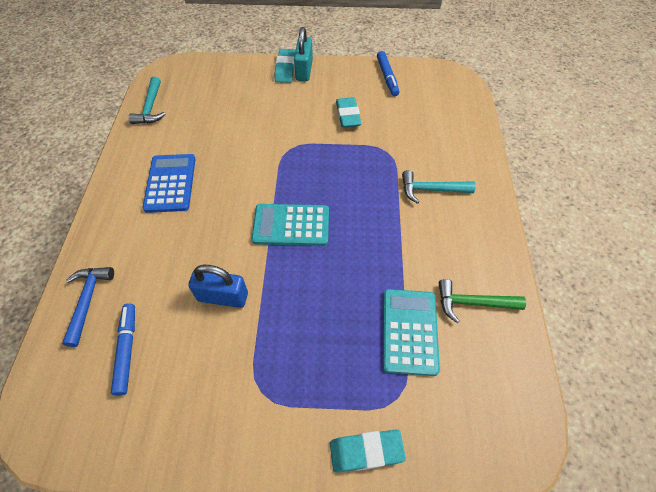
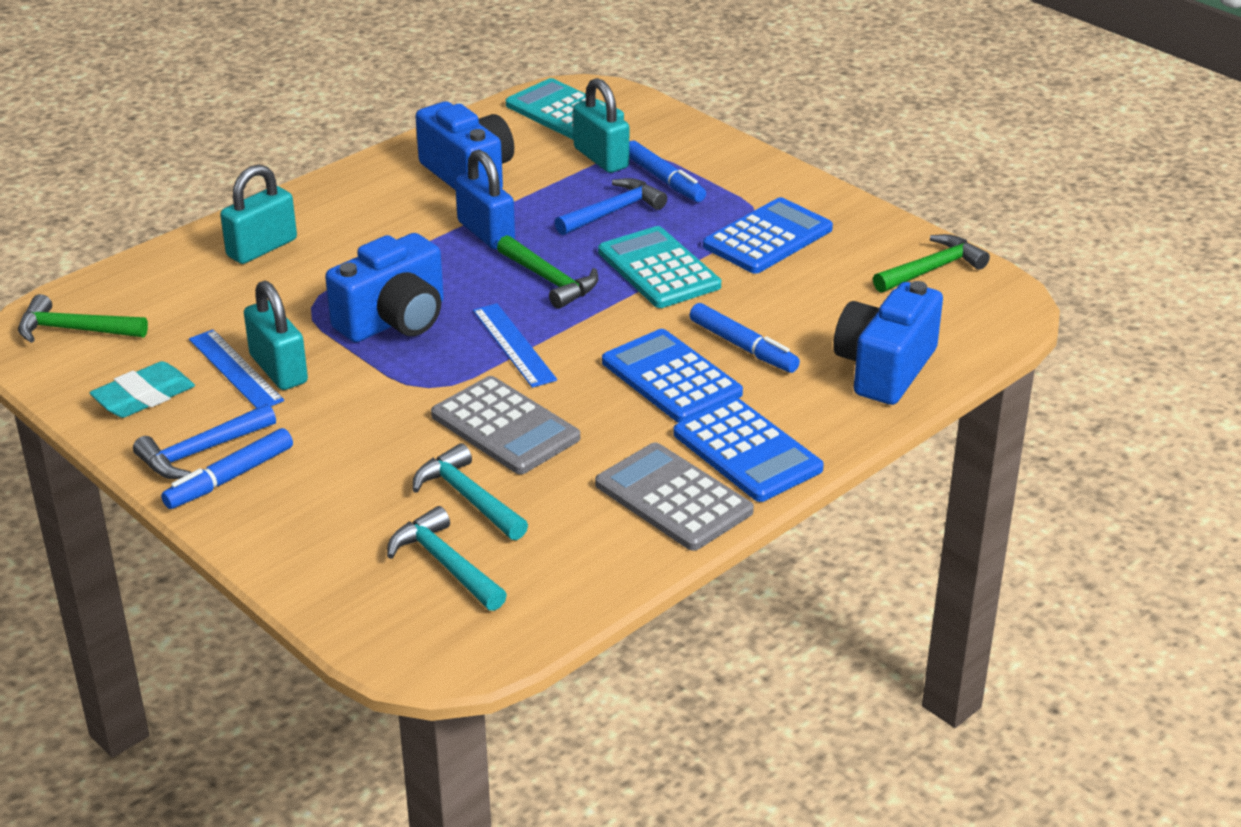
blue calculator: 1 -> 3
blue camera: 0 -> 3
blue hammer: 1 -> 2
blue marker: 2 -> 3
blue ruler: 0 -> 2
green hammer: 1 -> 3
grey calculator: 0 -> 2
turquoise eraser: 3 -> 1
turquoise padlock: 1 -> 3

